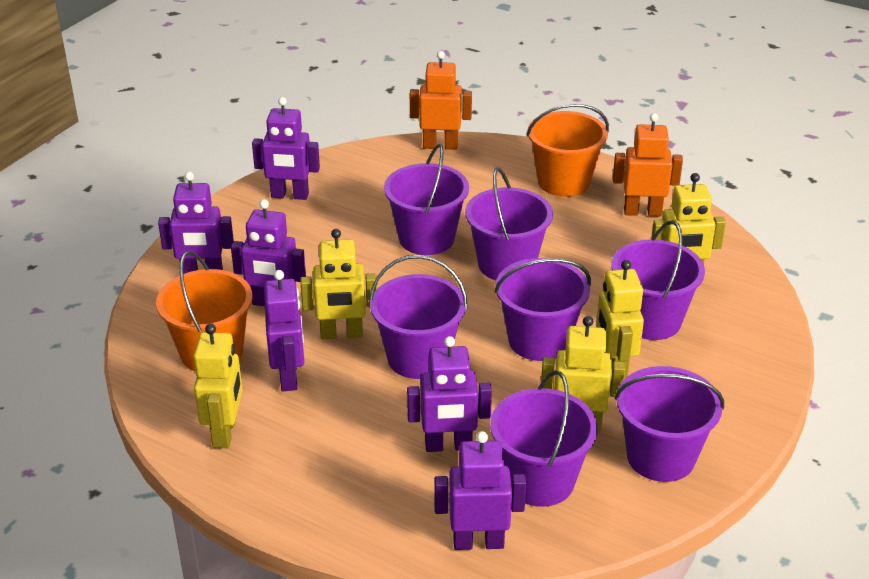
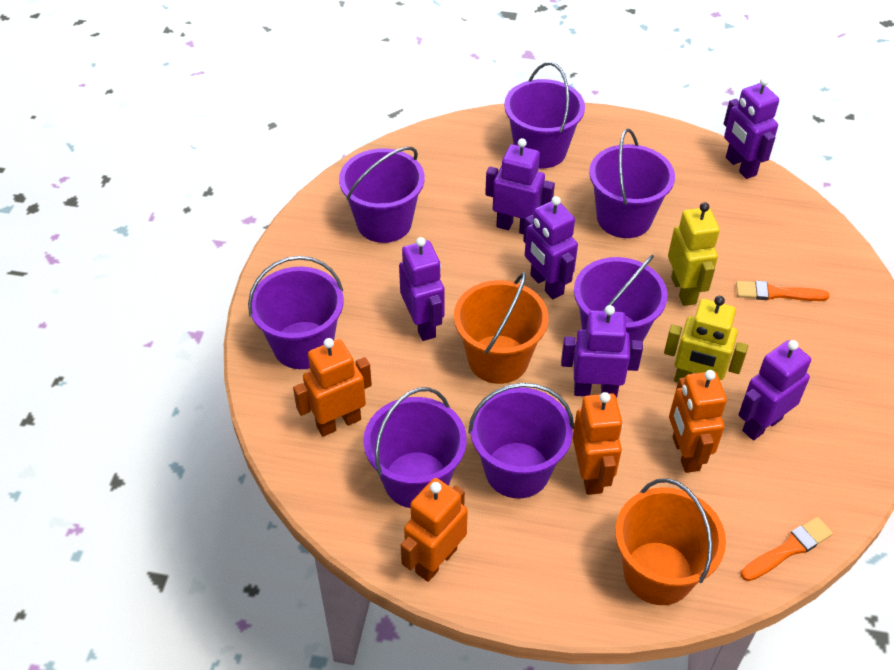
orange brush: 0 -> 2
orange robot: 2 -> 4
yellow robot: 5 -> 2

